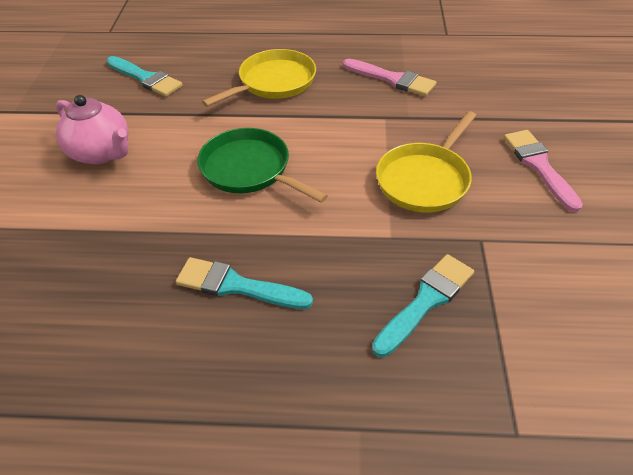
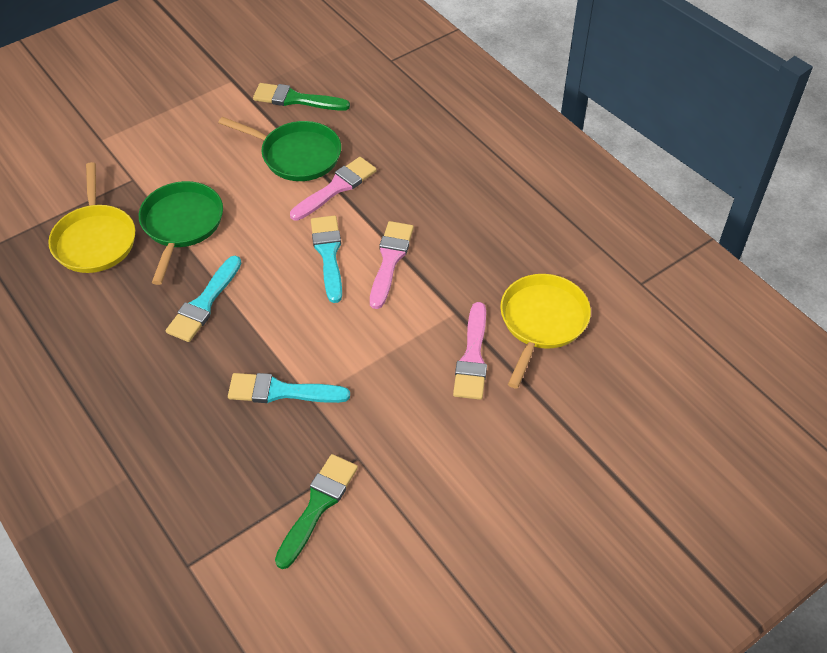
green brush: 0 -> 2
green pan: 1 -> 2
pink brush: 2 -> 3
pink teapot: 1 -> 0

